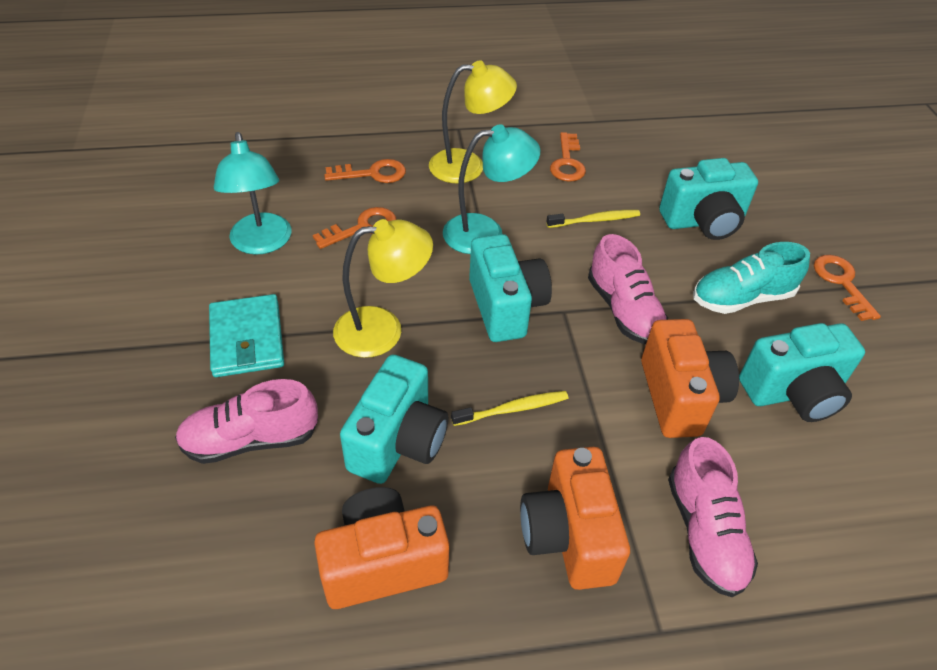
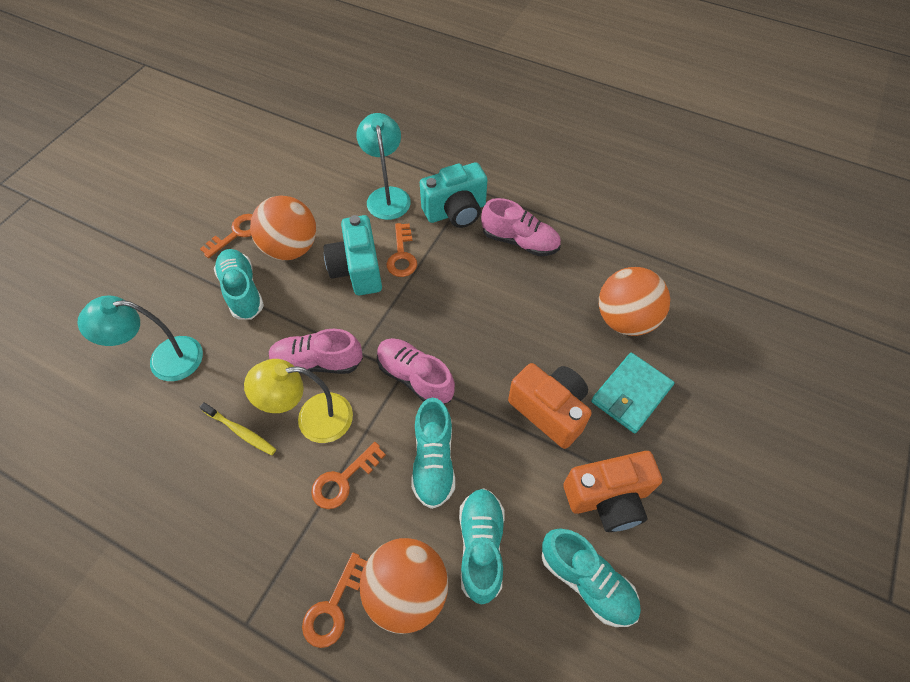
orange ball: 0 -> 3
orange camera: 3 -> 2
turquoise camera: 4 -> 2
turquoise shoe: 1 -> 4
yellow lamp: 2 -> 1
yellow toothbrush: 2 -> 1

